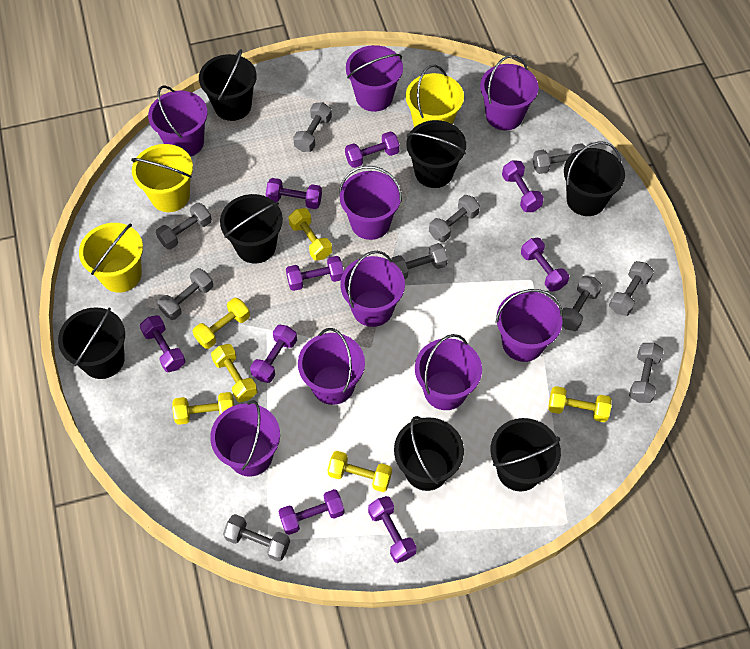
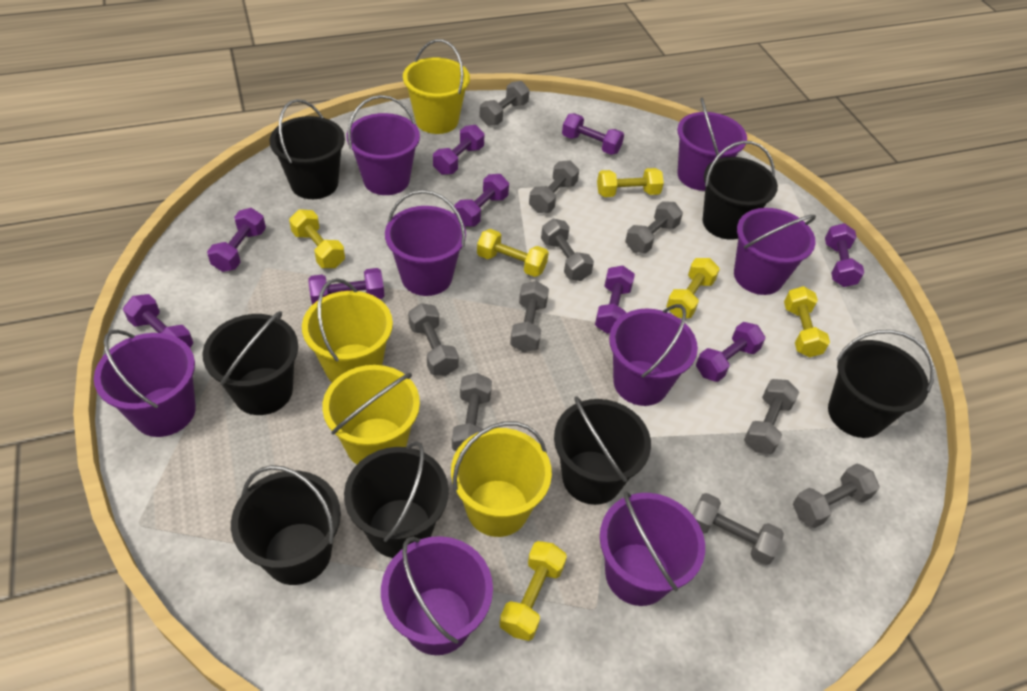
purple bucket: 9 -> 8
yellow bucket: 3 -> 4

